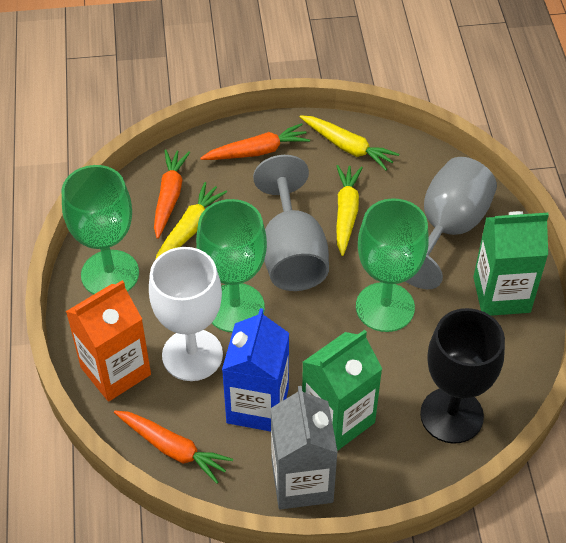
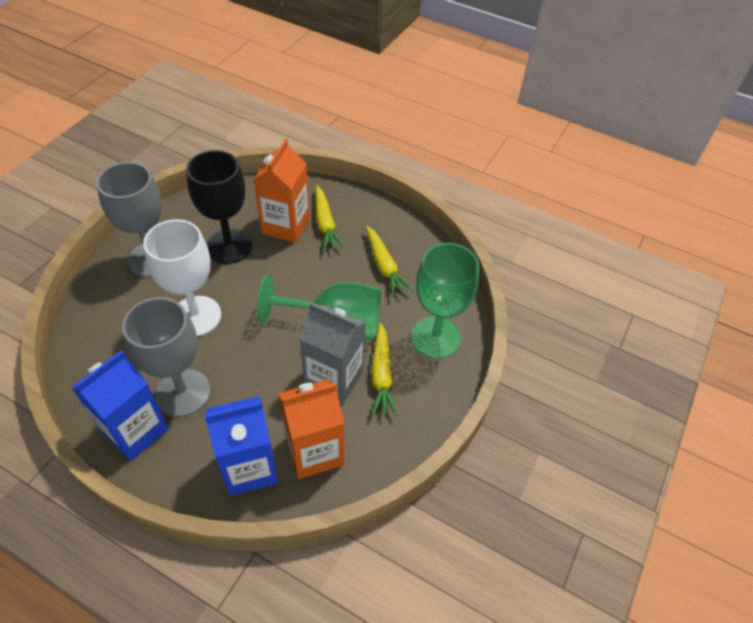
blue carton: 1 -> 2
green carton: 2 -> 0
green goblet: 3 -> 2
orange carrot: 3 -> 0
orange carton: 1 -> 2

